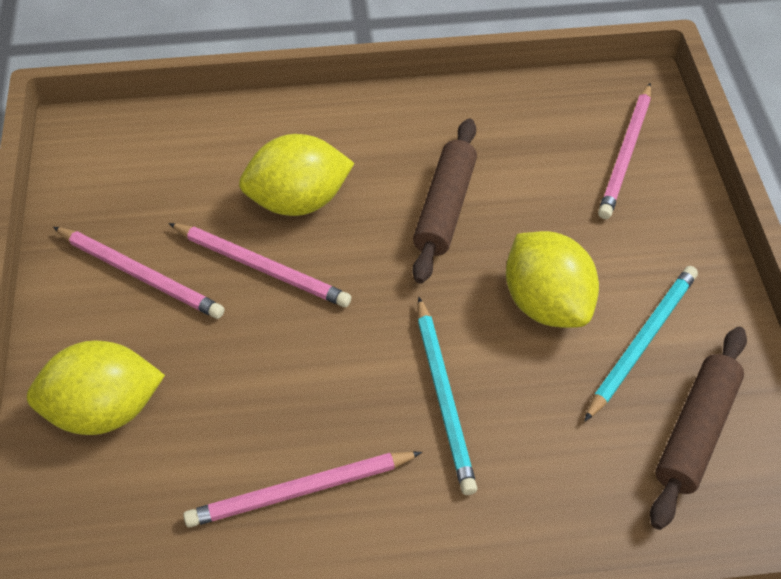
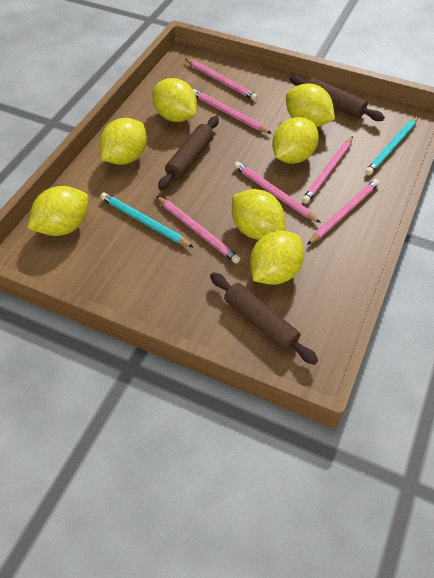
brown rolling pin: 2 -> 3
pink pencil: 4 -> 6
yellow lemon: 3 -> 7

